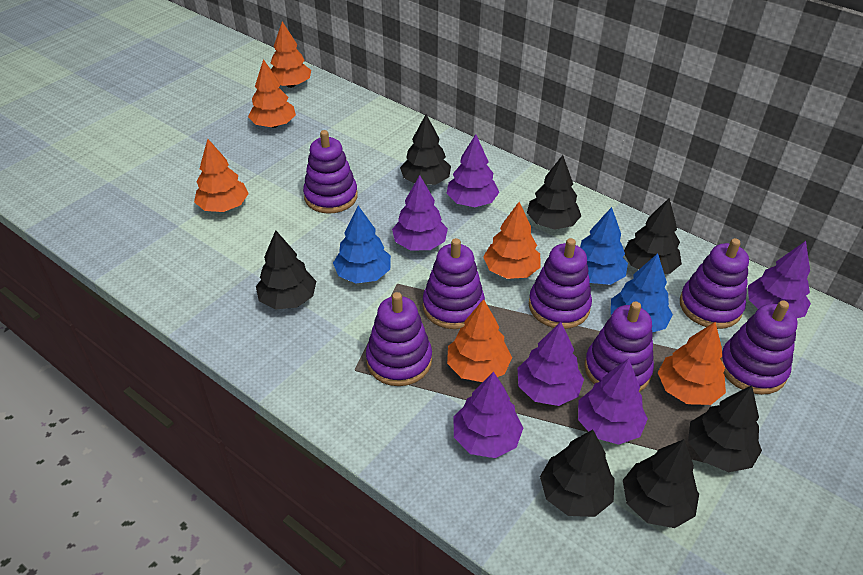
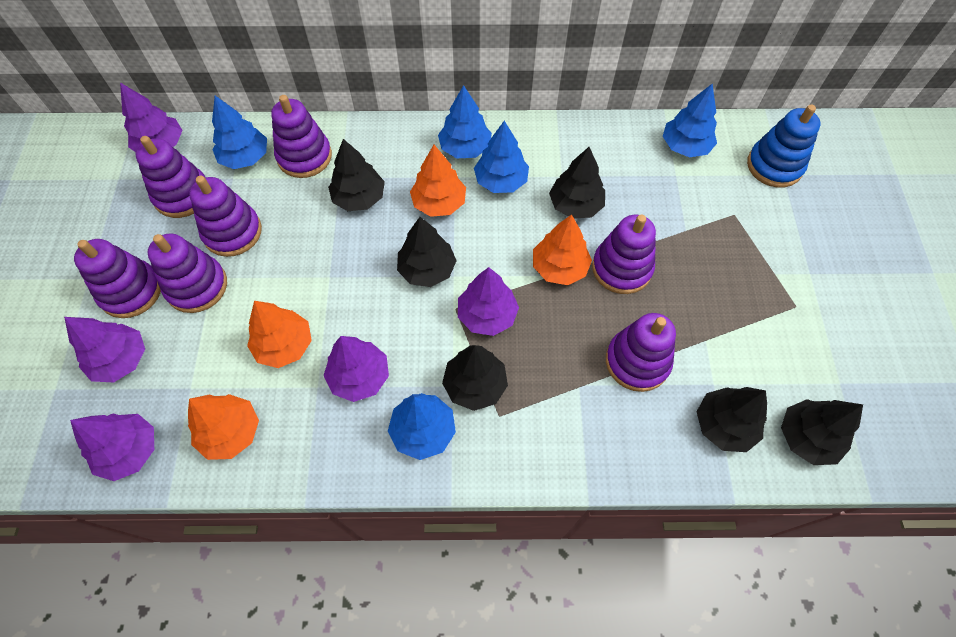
black tree: 7 -> 6
blue stacking toy: 0 -> 1
blue tree: 3 -> 5
orange tree: 6 -> 4
purple tree: 6 -> 5

